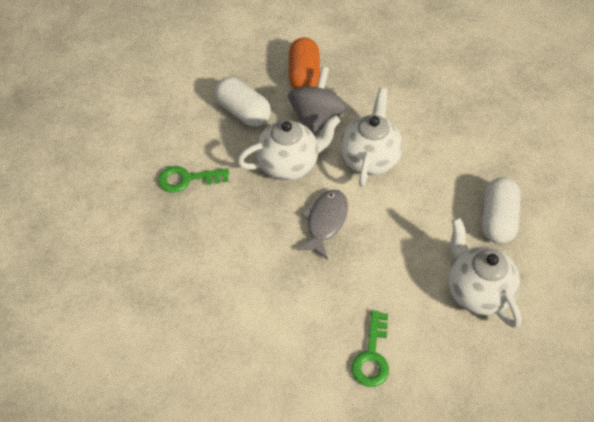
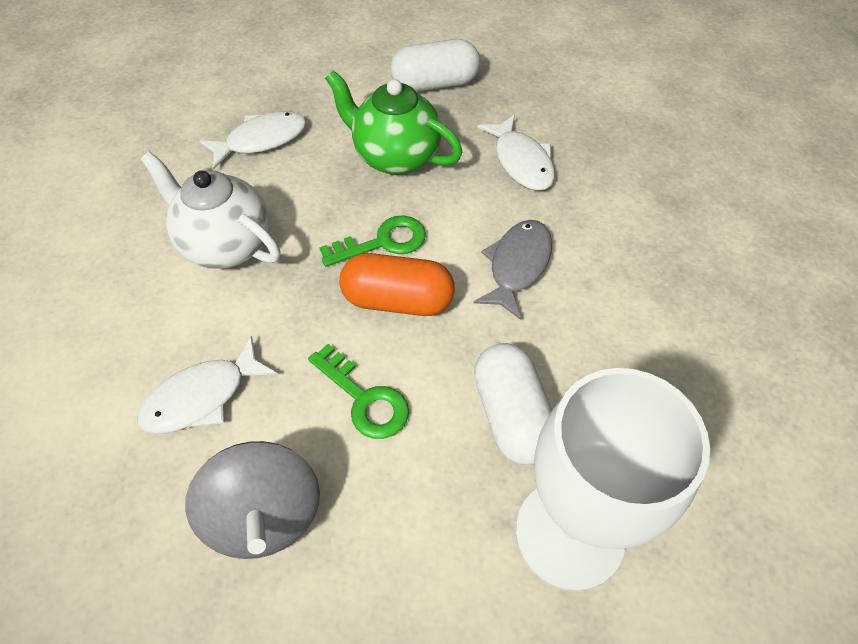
green teapot: 0 -> 1
white fish: 0 -> 3
white goblet: 0 -> 1
white teapot: 3 -> 1

